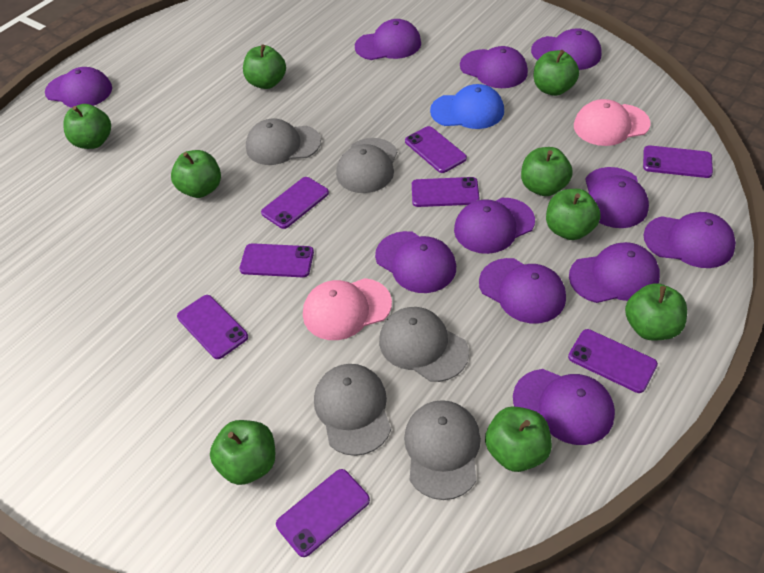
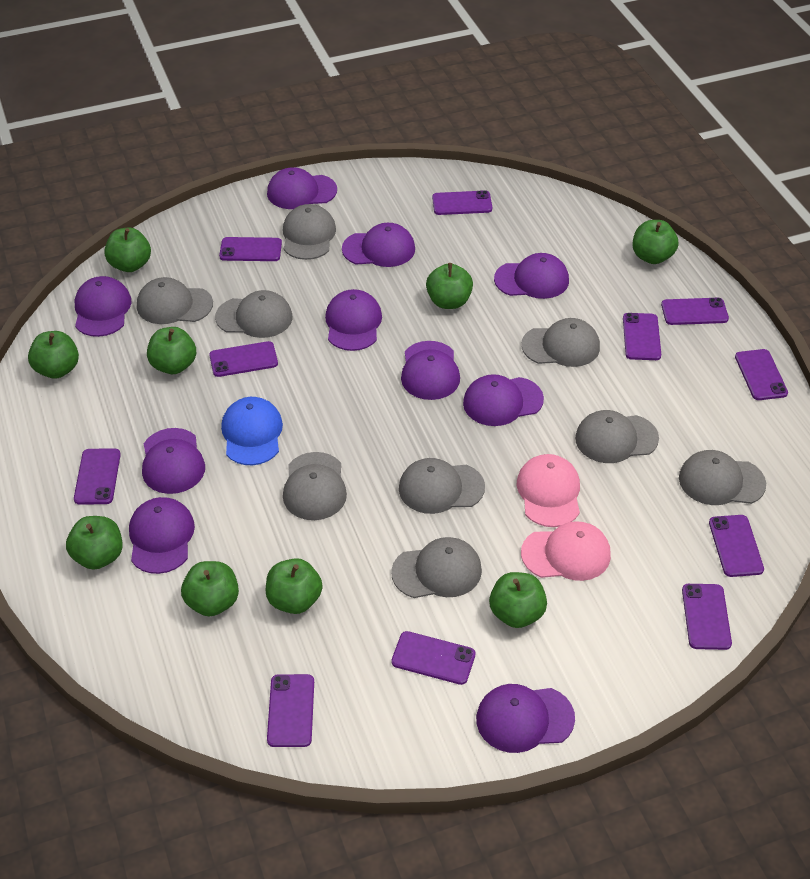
grey cap: 5 -> 9
purple cap: 11 -> 10
purple phone: 8 -> 11

